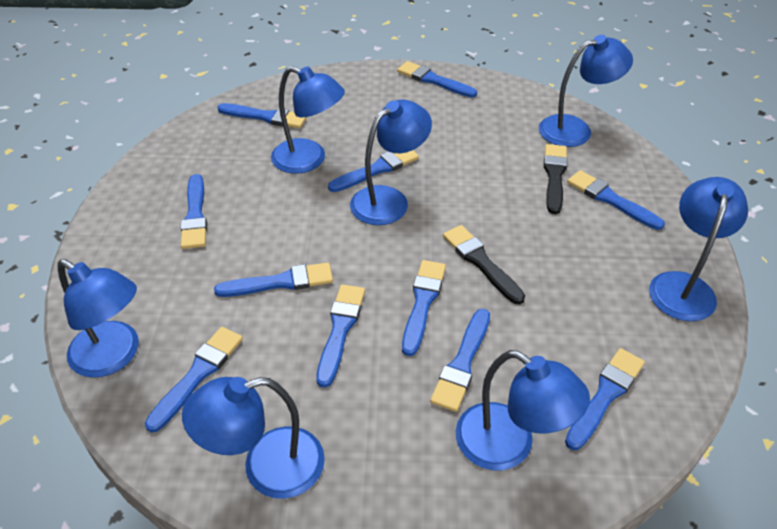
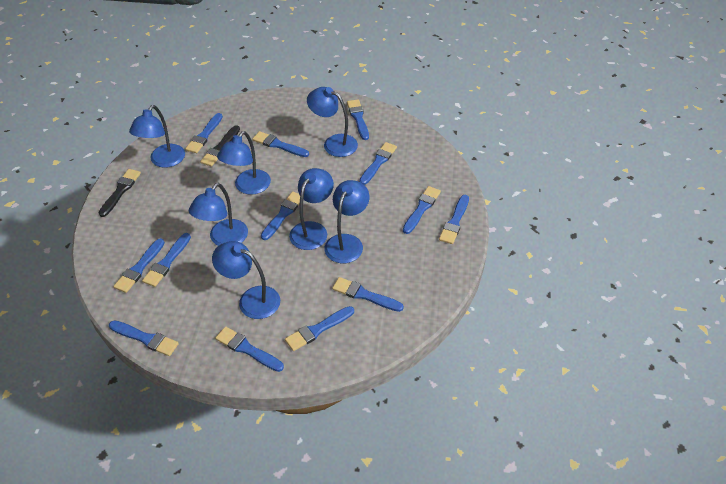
blue brush: 11 -> 13

